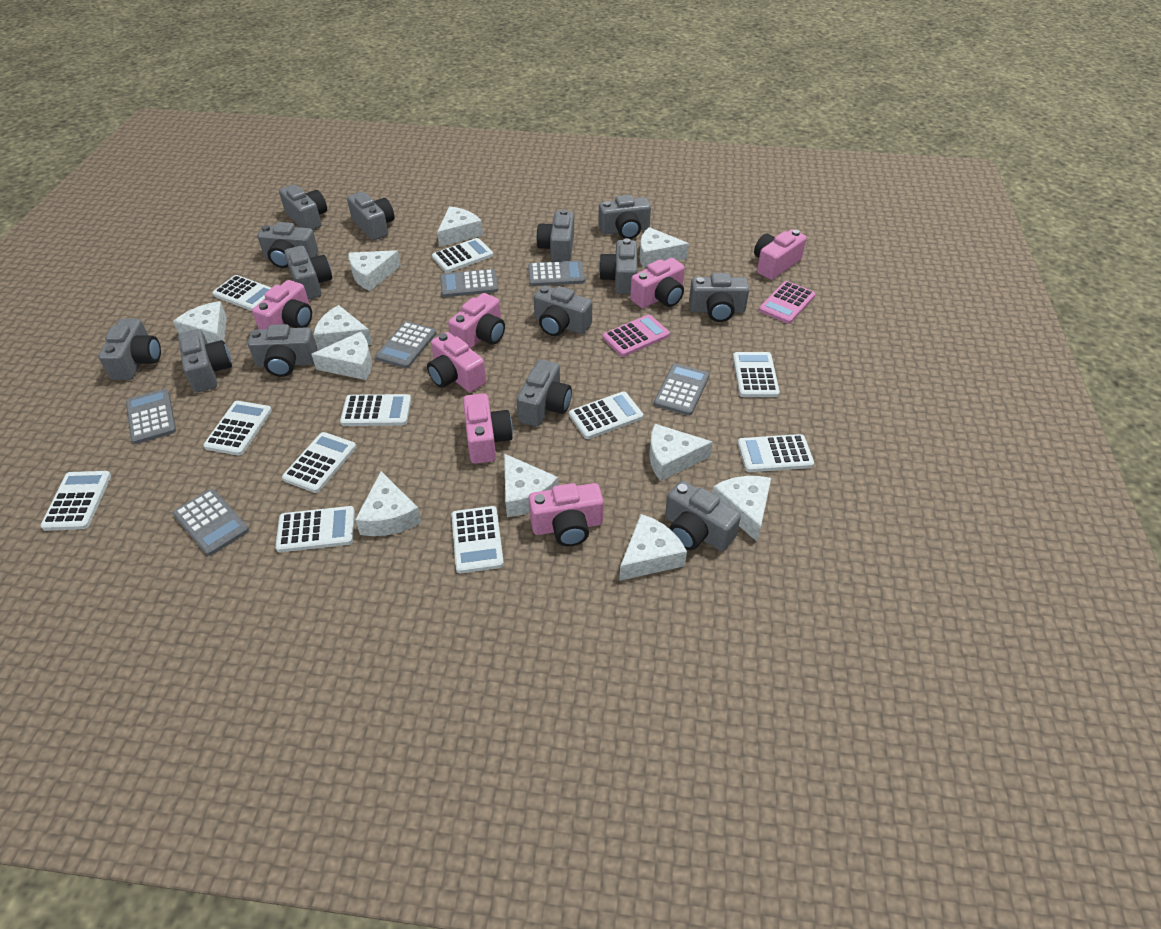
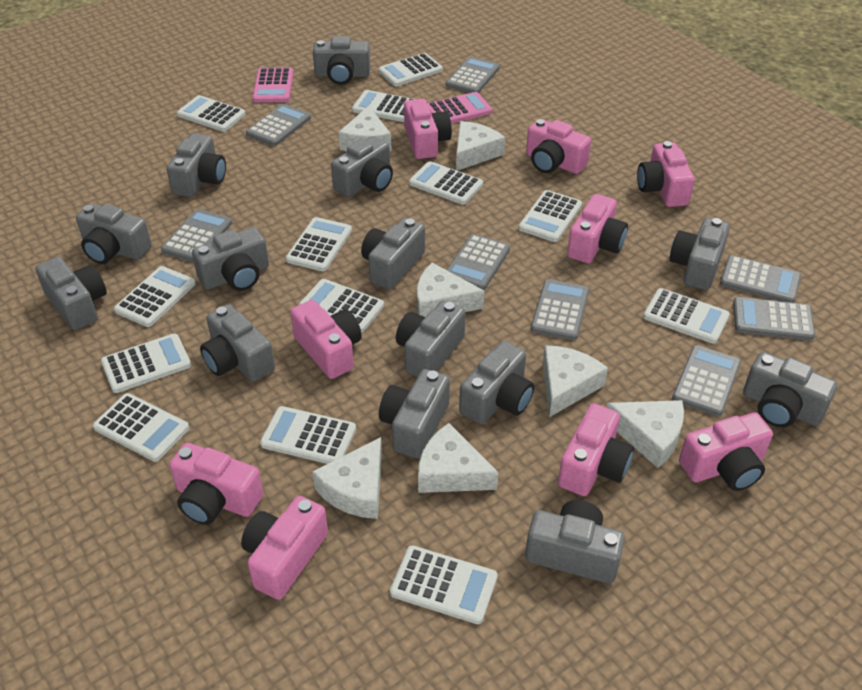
grey calculator: 6 -> 8
pink camera: 7 -> 9
white calculator: 11 -> 13
white cheese: 11 -> 7

